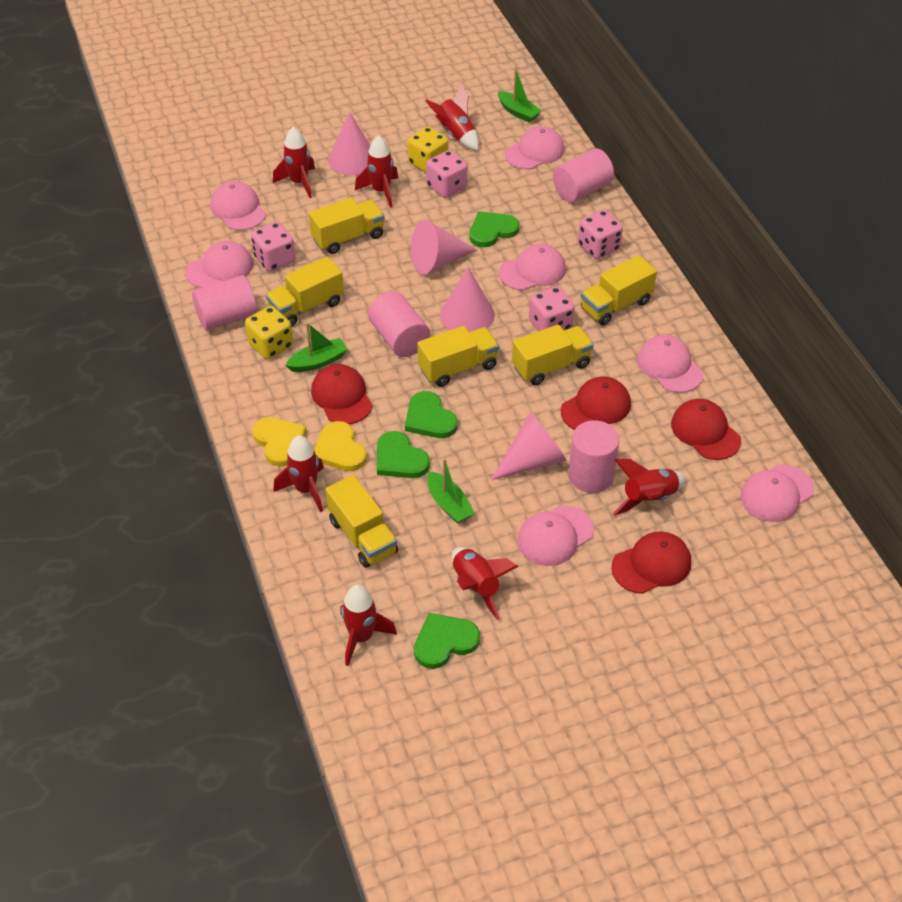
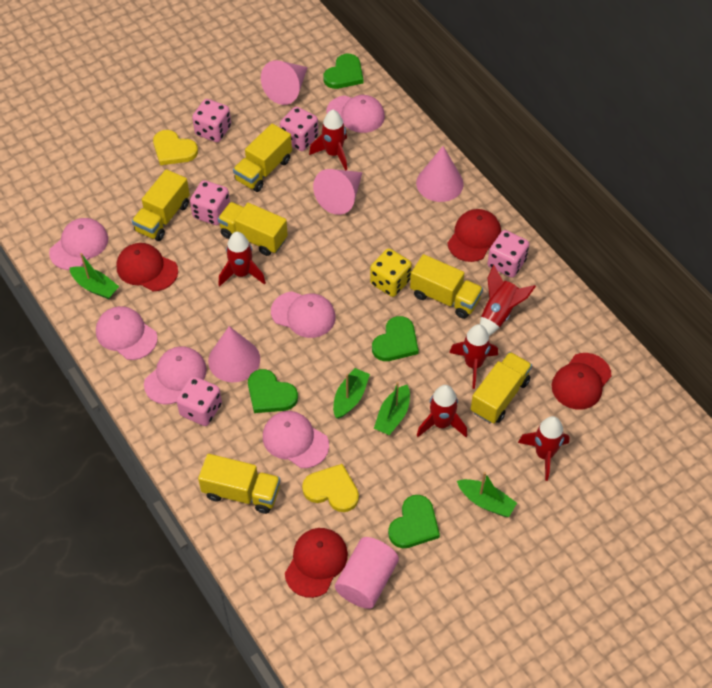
green boat: 3 -> 4
pink cap: 7 -> 6
pink cylinder: 4 -> 1
pink dice: 4 -> 5
red rocket: 7 -> 6
yellow dice: 2 -> 1

